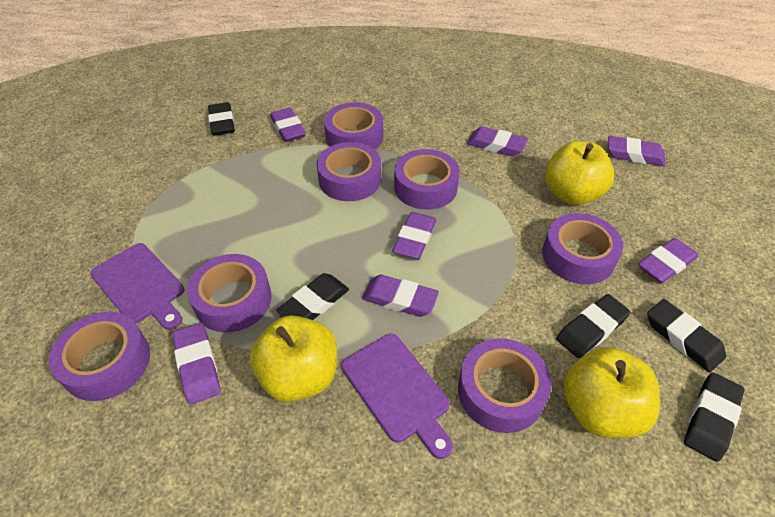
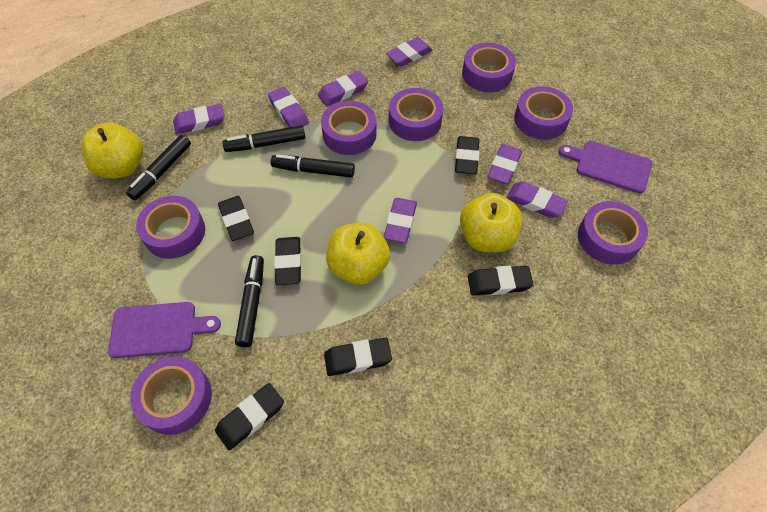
black eraser: 5 -> 6
black marker: 0 -> 4

